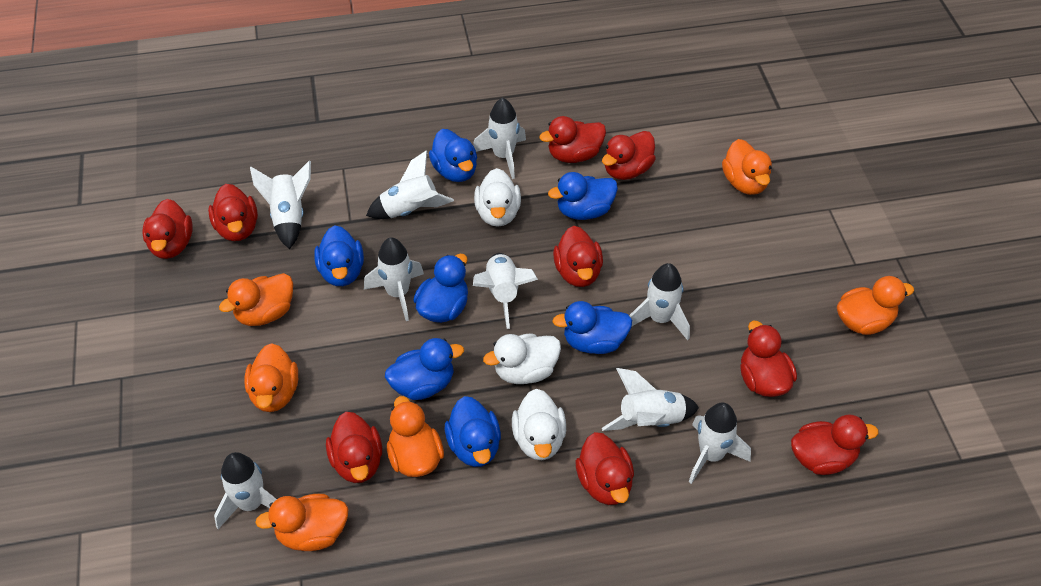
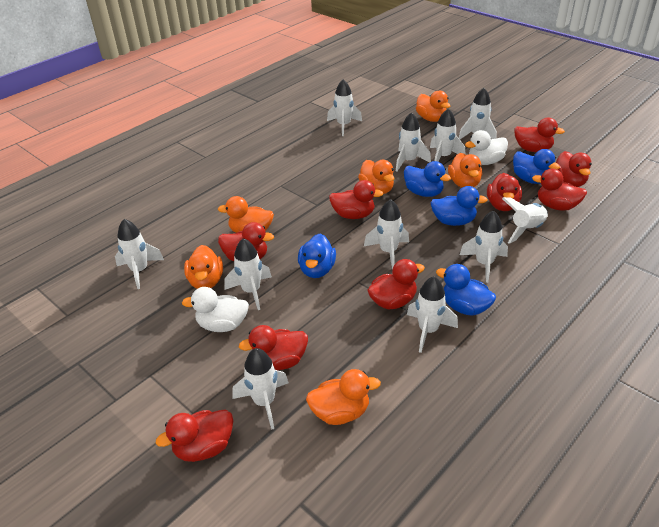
blue duck: 7 -> 5
white duck: 3 -> 2
white rocket: 9 -> 11

